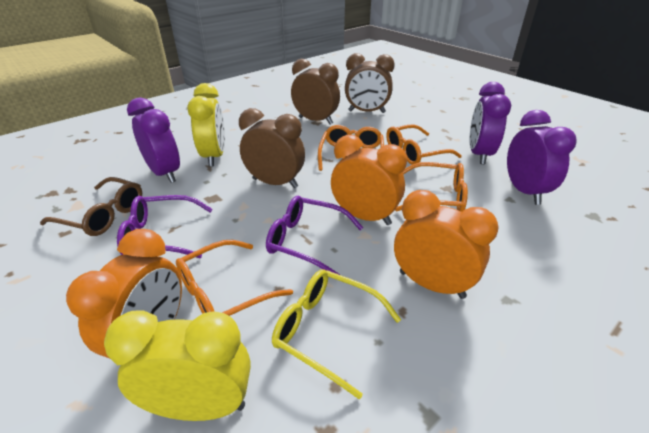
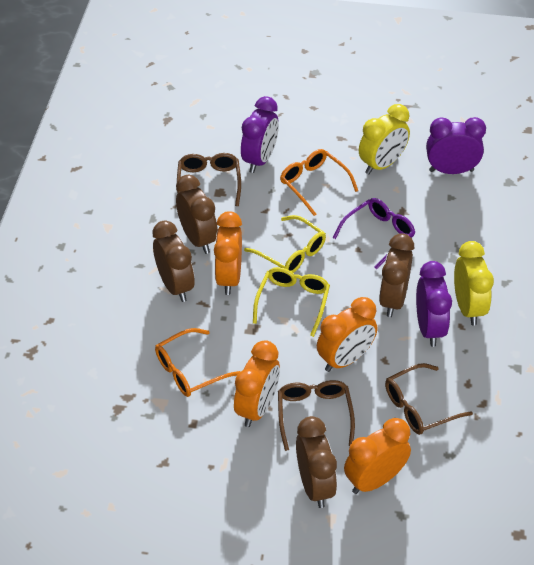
brown clock: 3 -> 4
brown glasses: 1 -> 3
orange clock: 3 -> 4
orange glasses: 4 -> 2
purple glasses: 2 -> 1
yellow glasses: 1 -> 2

